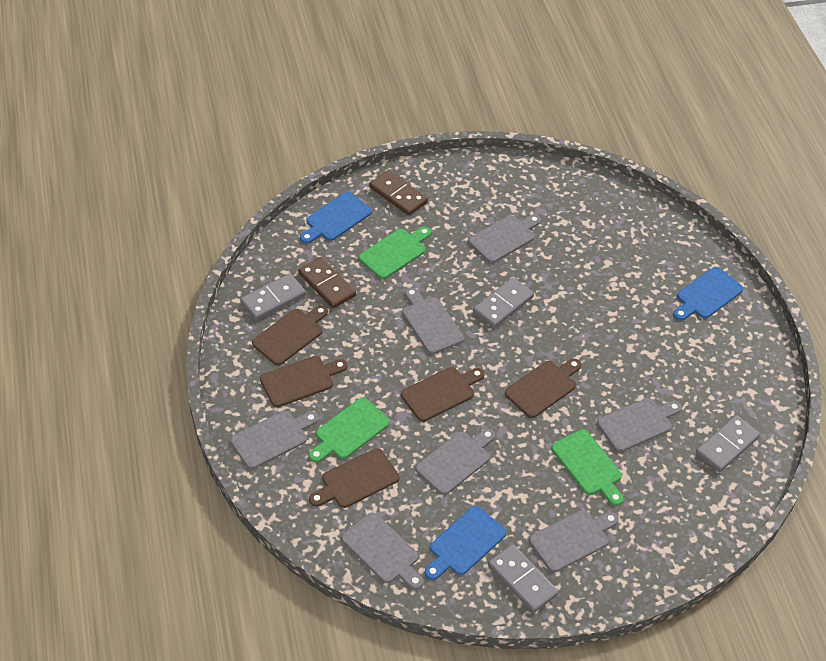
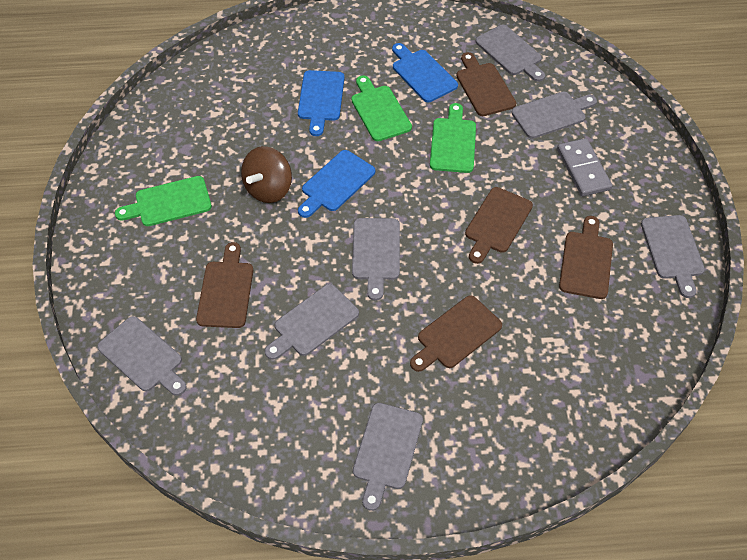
brown domino: 2 -> 0
brown spinning top: 0 -> 1
grey domino: 4 -> 1

